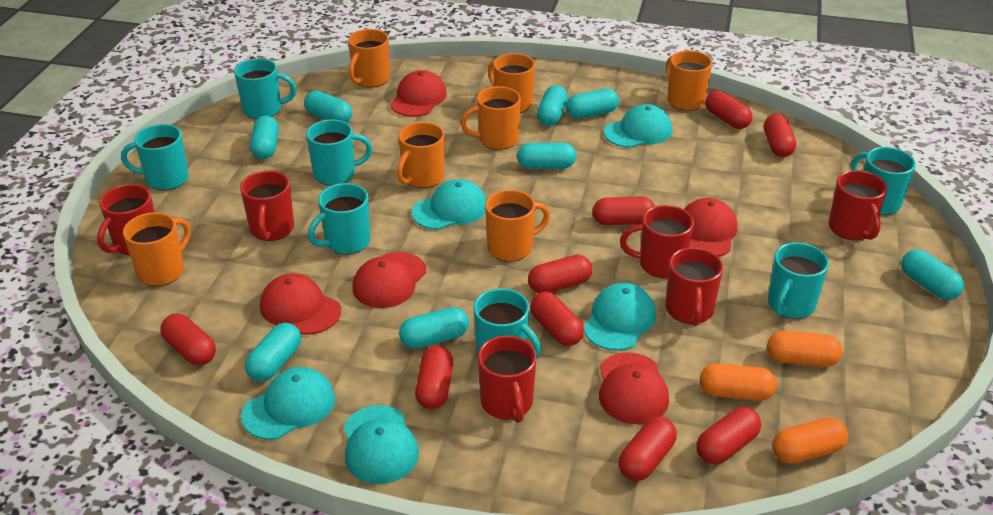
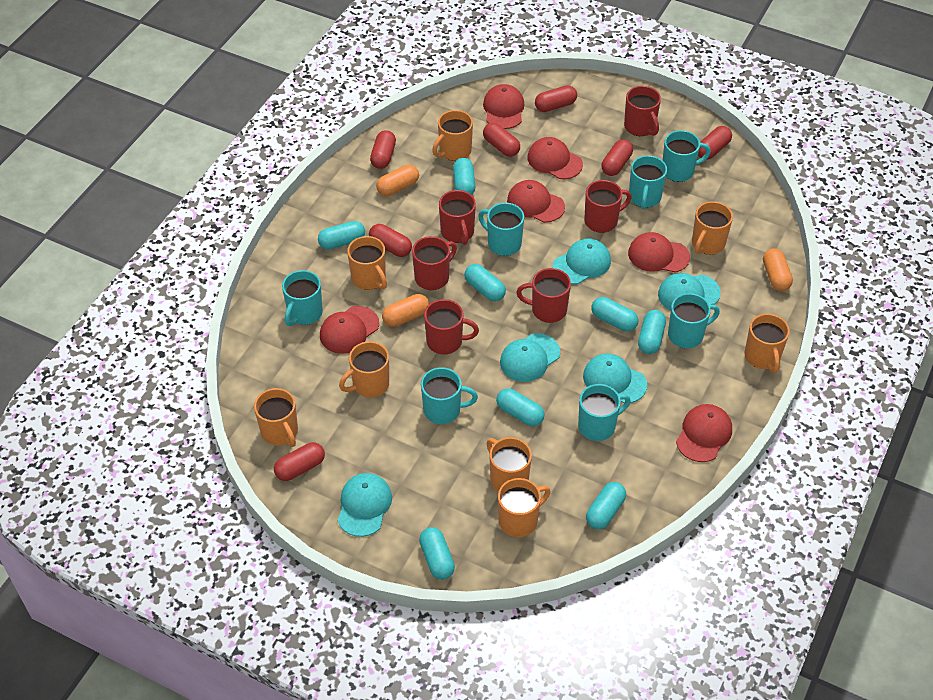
orange mug: 7 -> 8
red cap: 5 -> 6
red capsule: 9 -> 7

